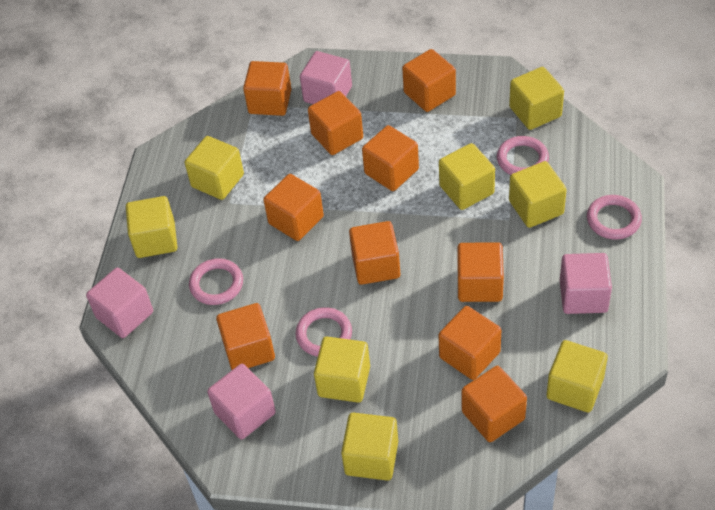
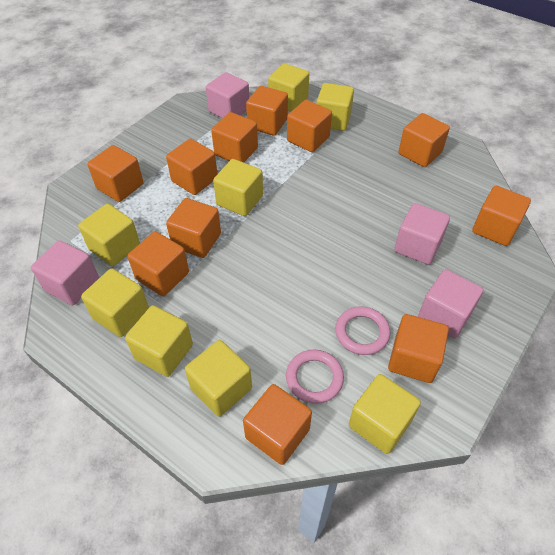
orange cube: 10 -> 11
pink ring: 4 -> 2

